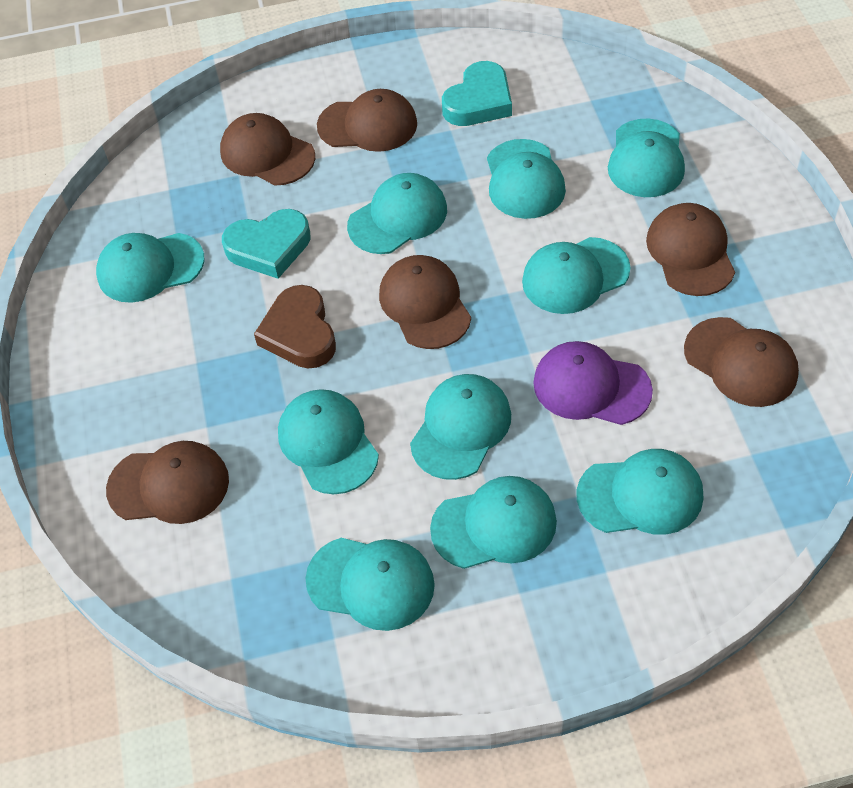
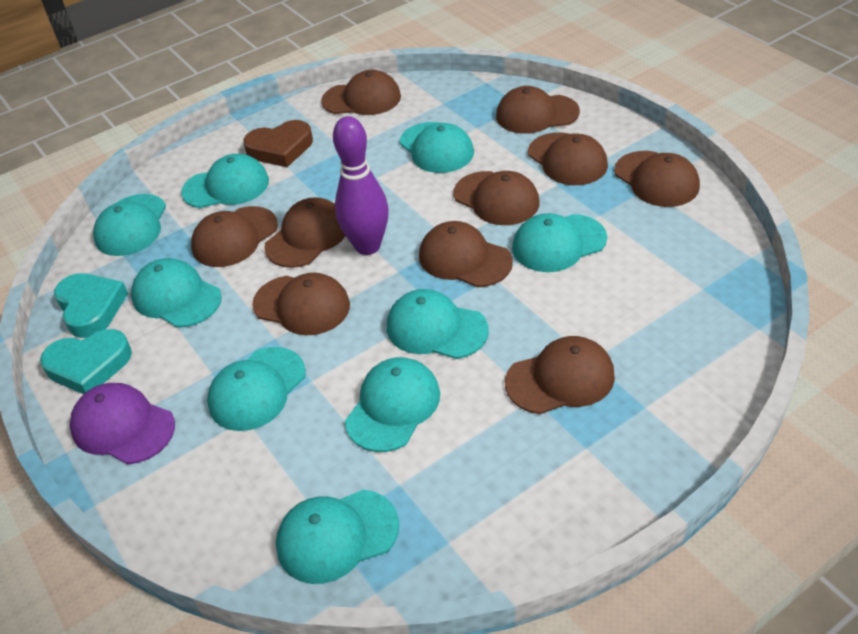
brown cap: 6 -> 10
purple bowling pin: 0 -> 1
turquoise cap: 10 -> 9

